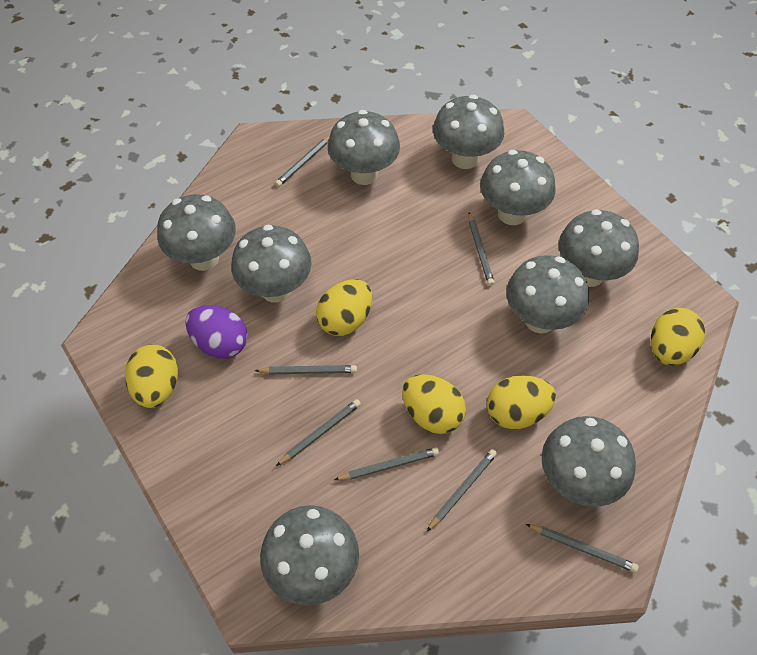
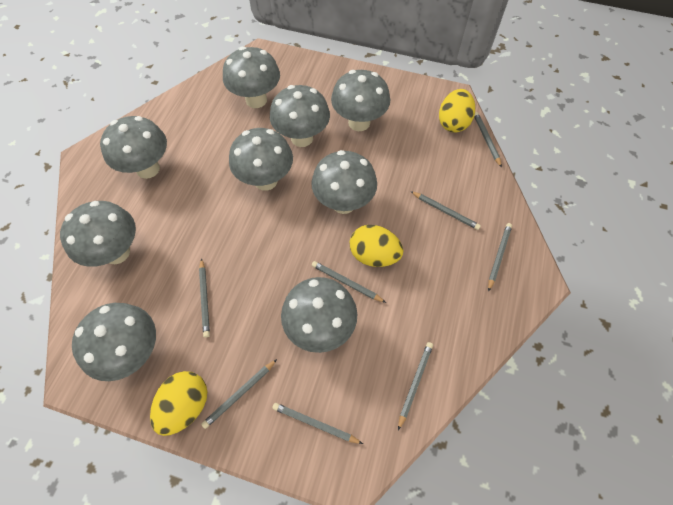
grey pencil: 7 -> 8
purple egg: 1 -> 0
yellow egg: 5 -> 3

